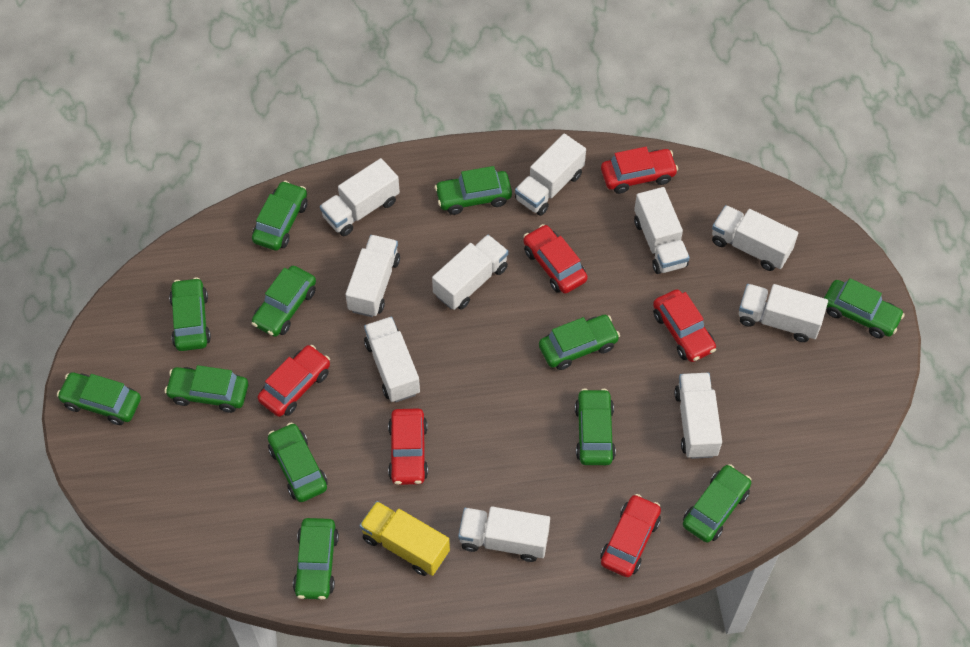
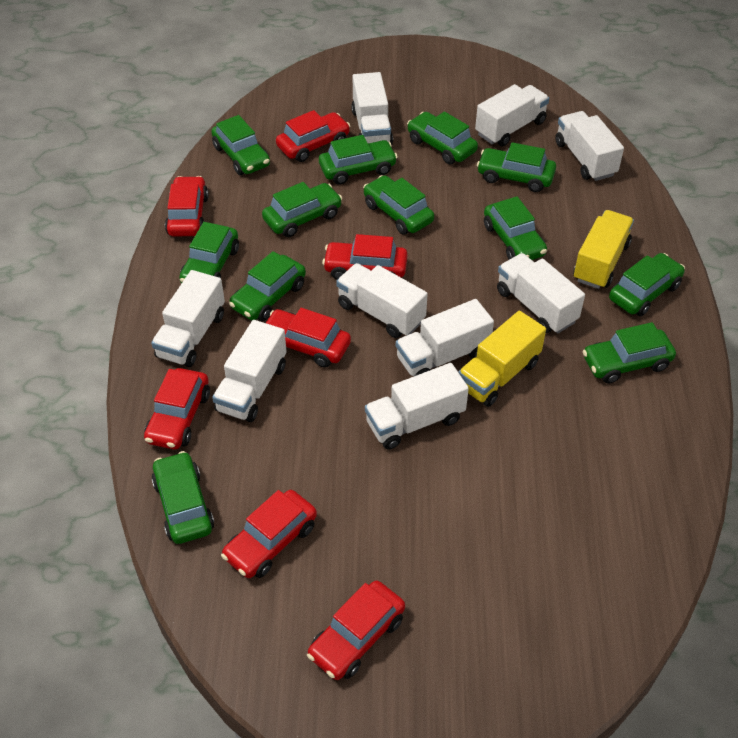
red car: 6 -> 7
white truck: 10 -> 9
yellow truck: 1 -> 2

